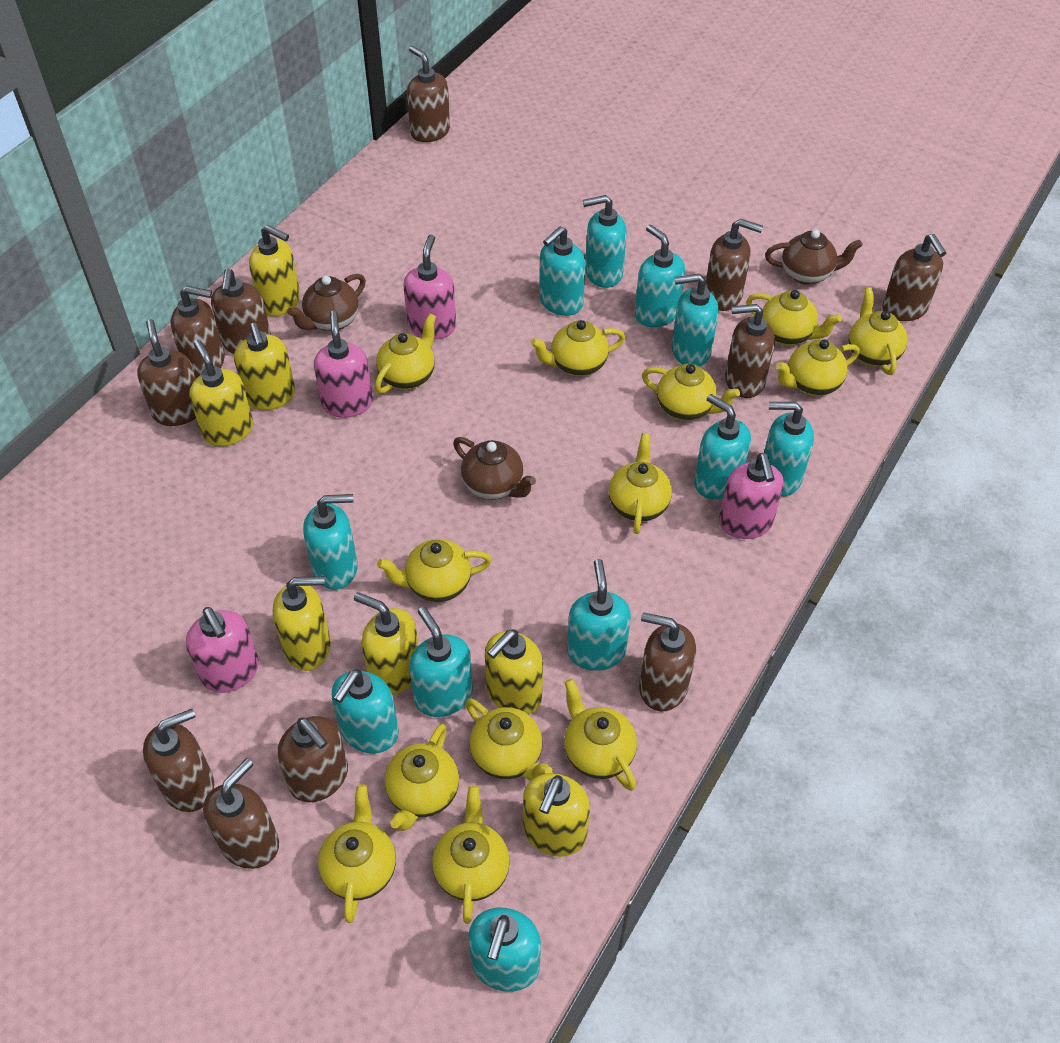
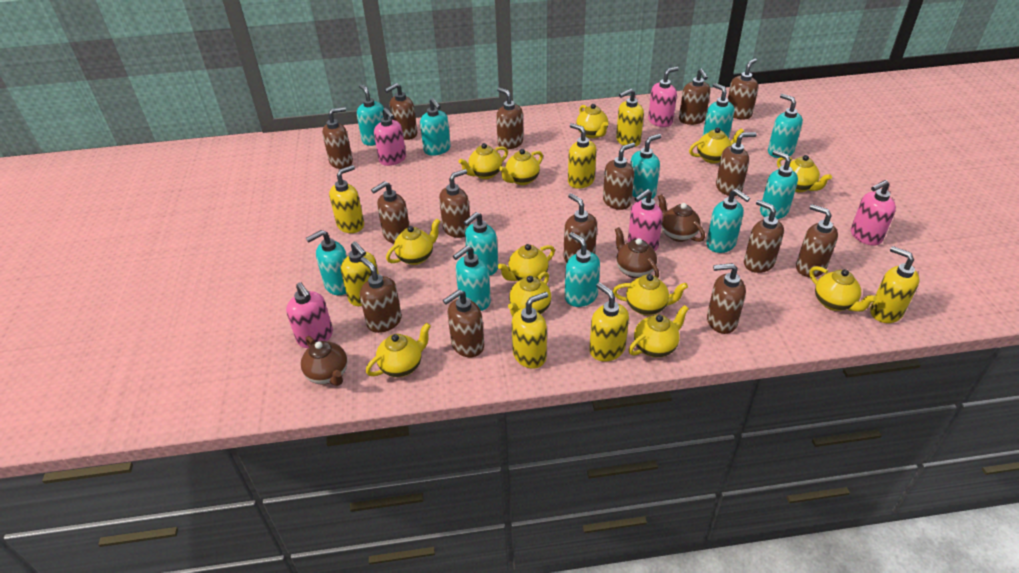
brown soap dispenser: 11 -> 15
pink soap dispenser: 4 -> 5
yellow teapot: 13 -> 12

